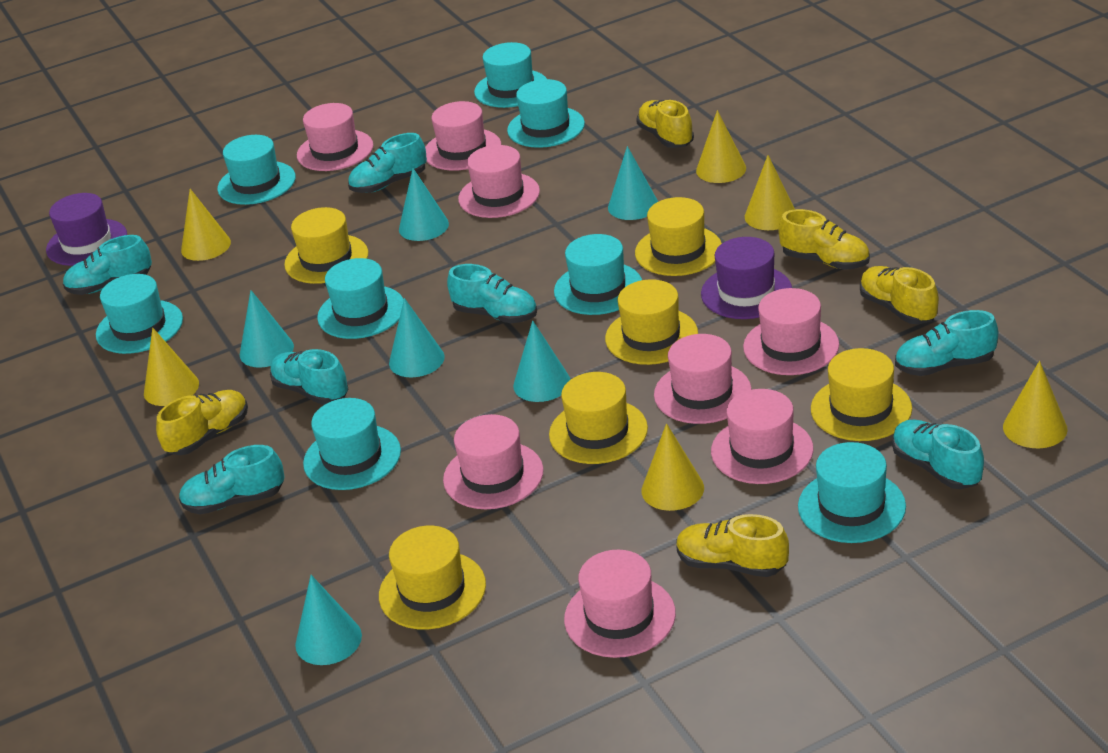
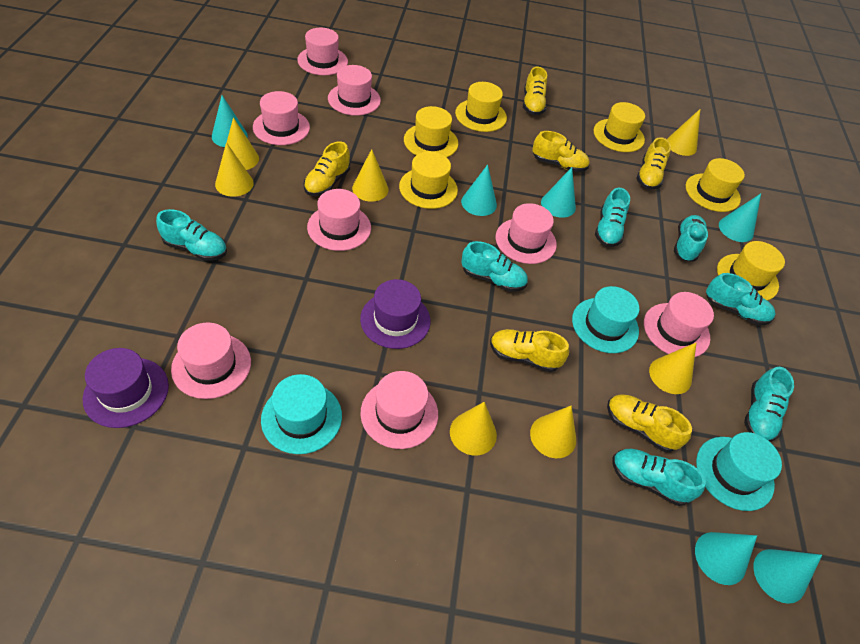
turquoise hat: 8 -> 3
yellow cone: 6 -> 7
yellow shoe: 5 -> 6

